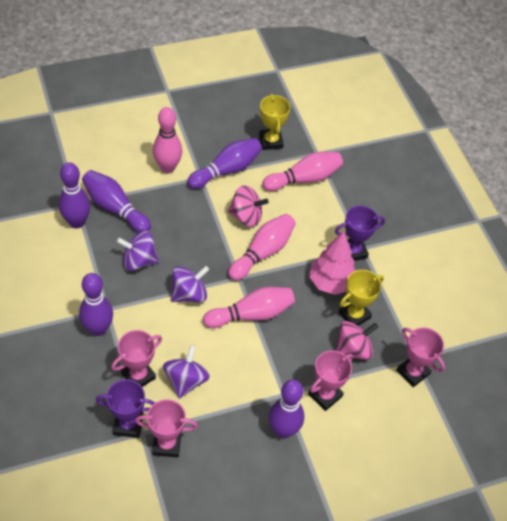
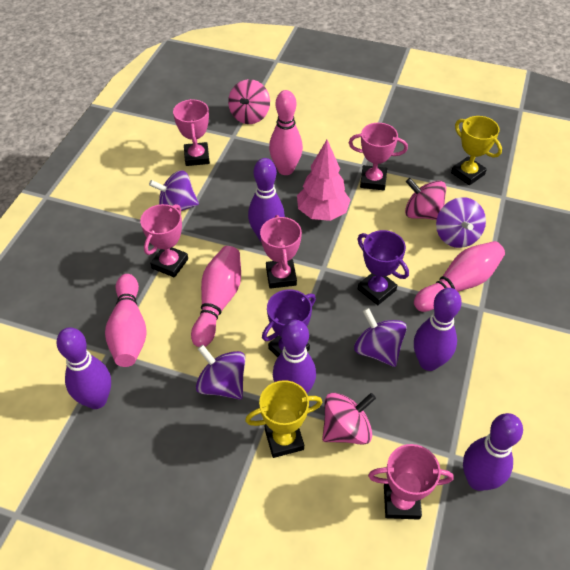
pink spinning top: 2 -> 3
pink trophy: 4 -> 5
purple spinning top: 3 -> 4

